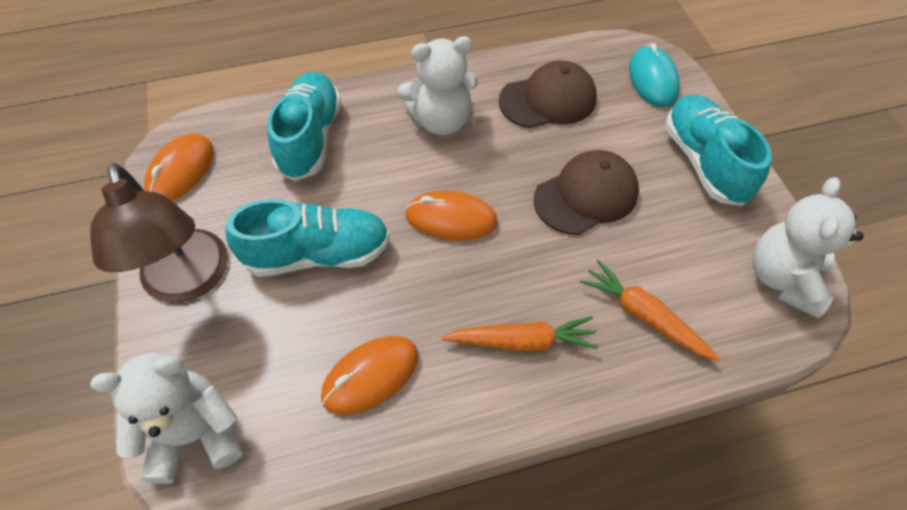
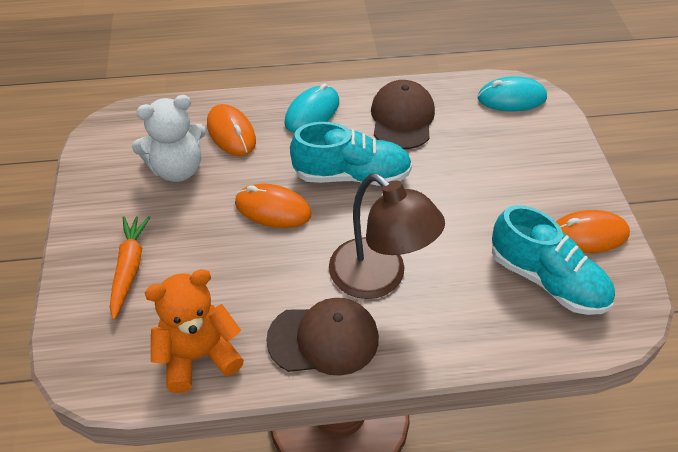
orange carrot: 2 -> 1
orange teddy bear: 0 -> 1
turquoise mouse: 1 -> 2
turquoise shoe: 3 -> 2
white teddy bear: 3 -> 1

